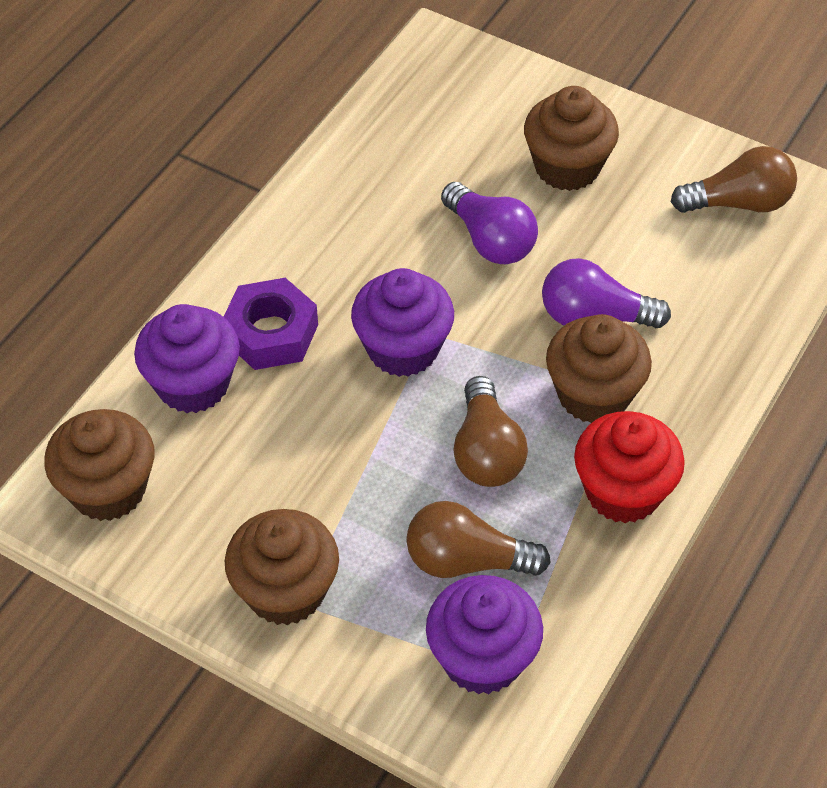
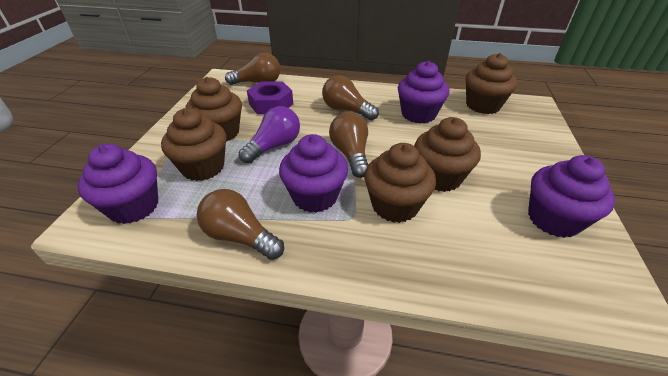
brown cupcake: 4 -> 5
brown light bulb: 3 -> 4
purple cupcake: 3 -> 4
purple light bulb: 2 -> 1
red cupcake: 1 -> 0

